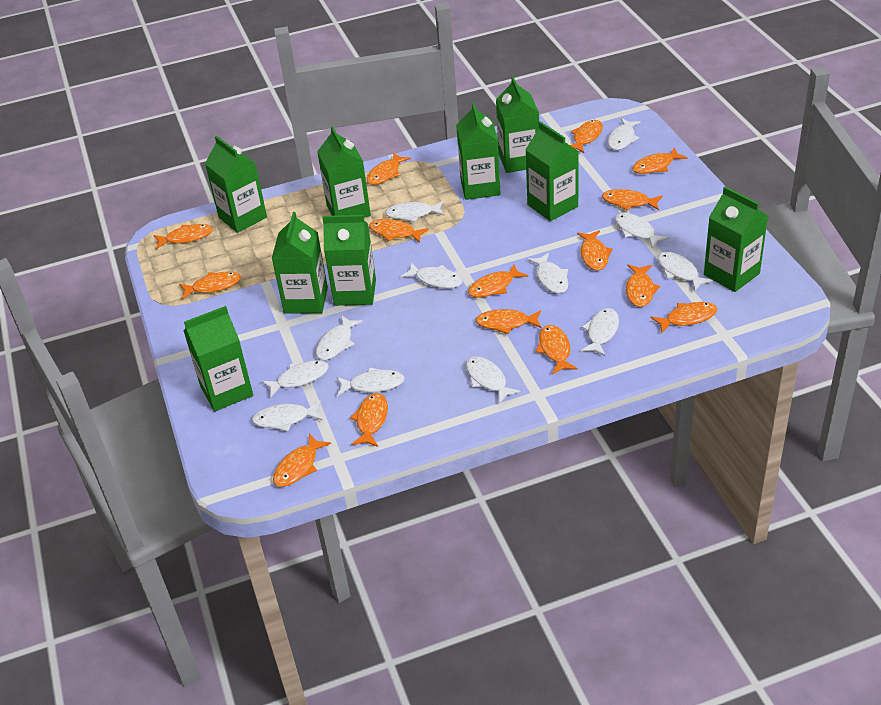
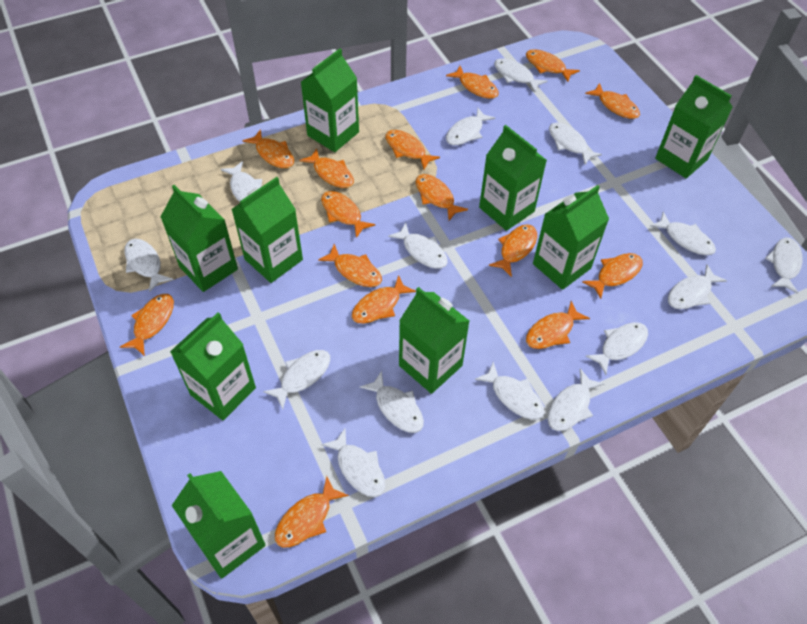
white fish: 12 -> 15

